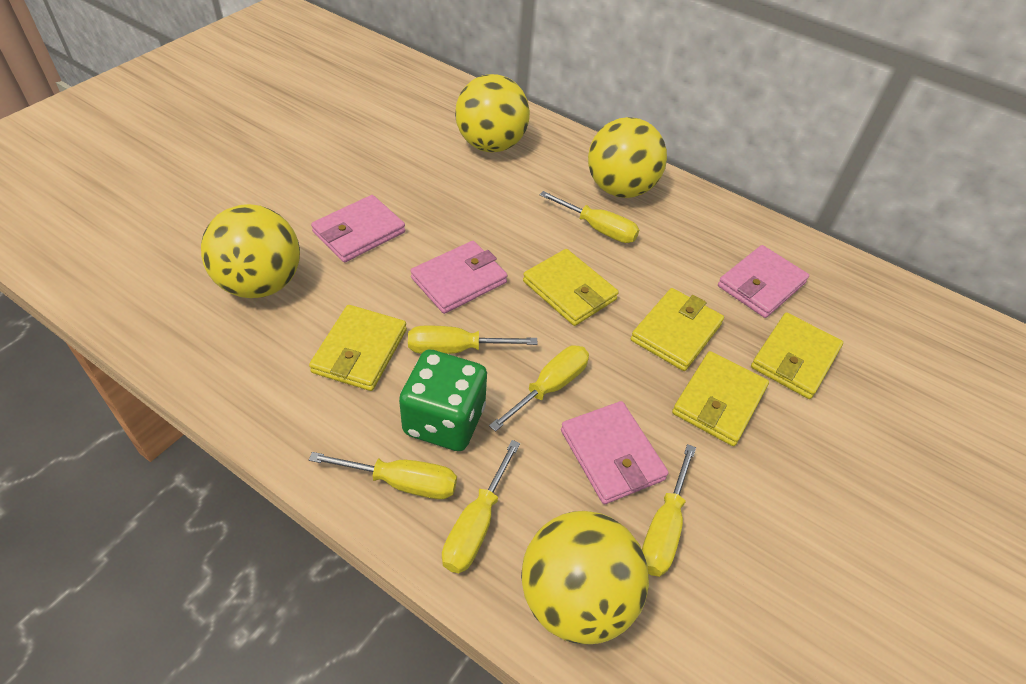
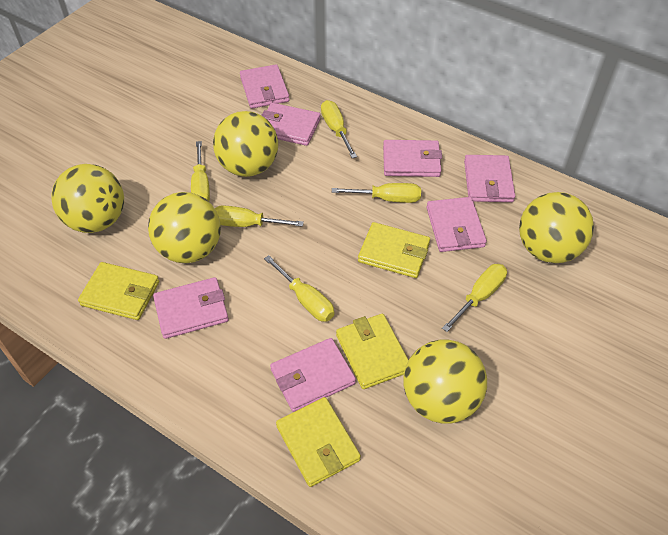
green dice: 1 -> 0
pink wallet: 4 -> 7
yellow ball: 4 -> 5
yellow wallet: 5 -> 4

